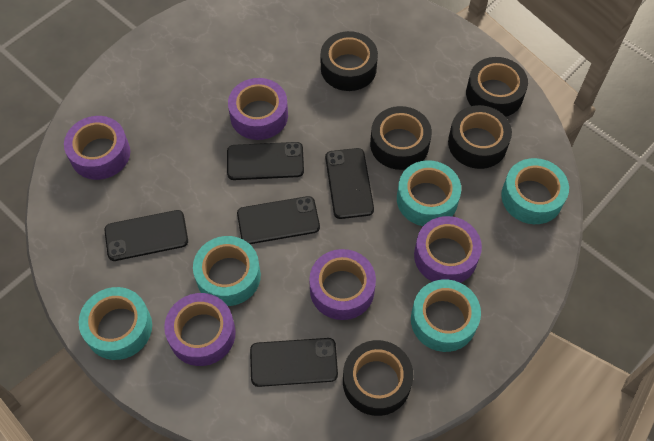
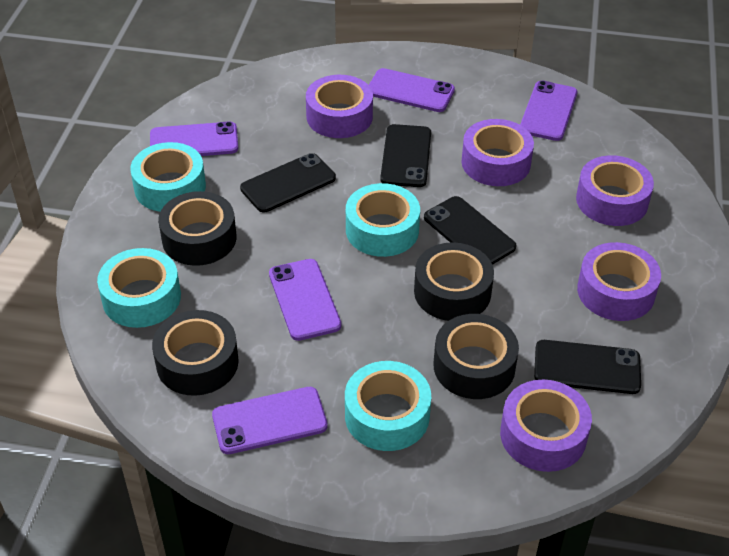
black phone: 5 -> 4
black tape: 5 -> 4
purple phone: 0 -> 5
turquoise tape: 5 -> 4

